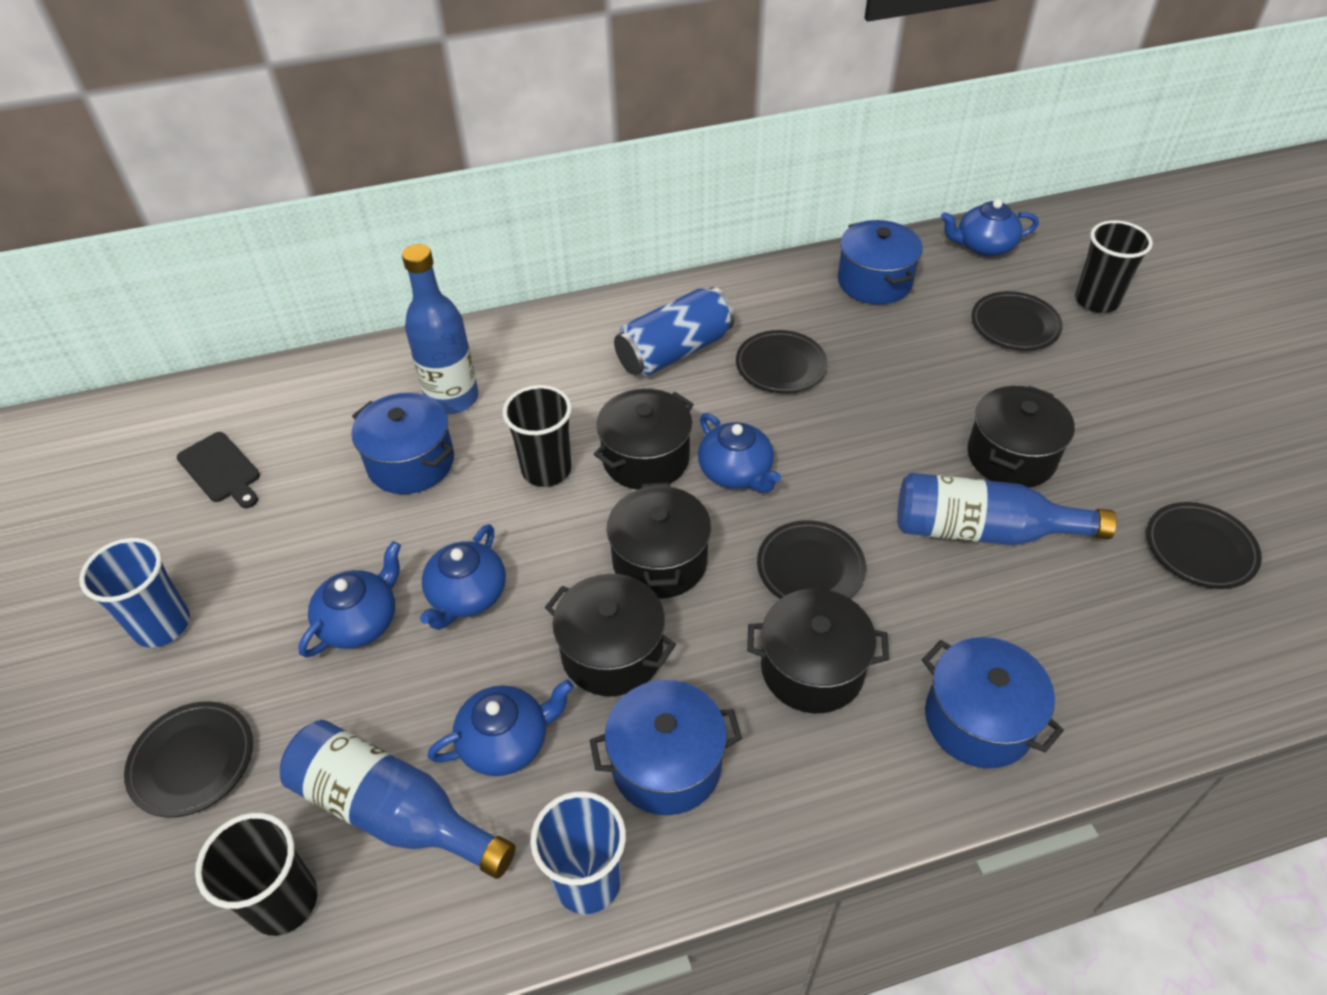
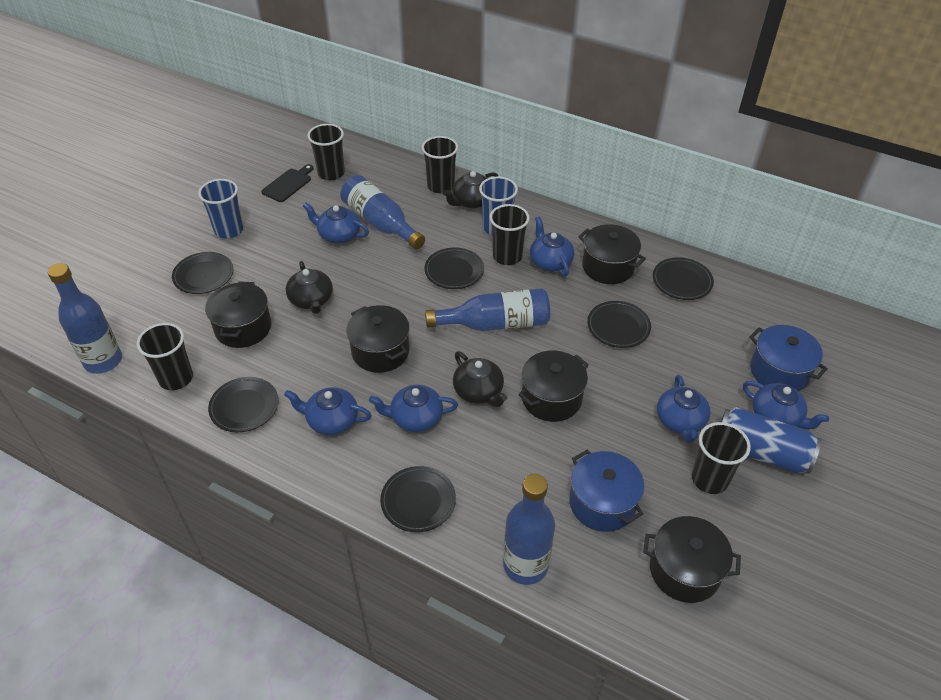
black cup: 3 -> 5
black plate: 5 -> 6
black teapot: 0 -> 3
blue bottle: 3 -> 4
blue pot: 4 -> 2
blue teapot: 5 -> 6

